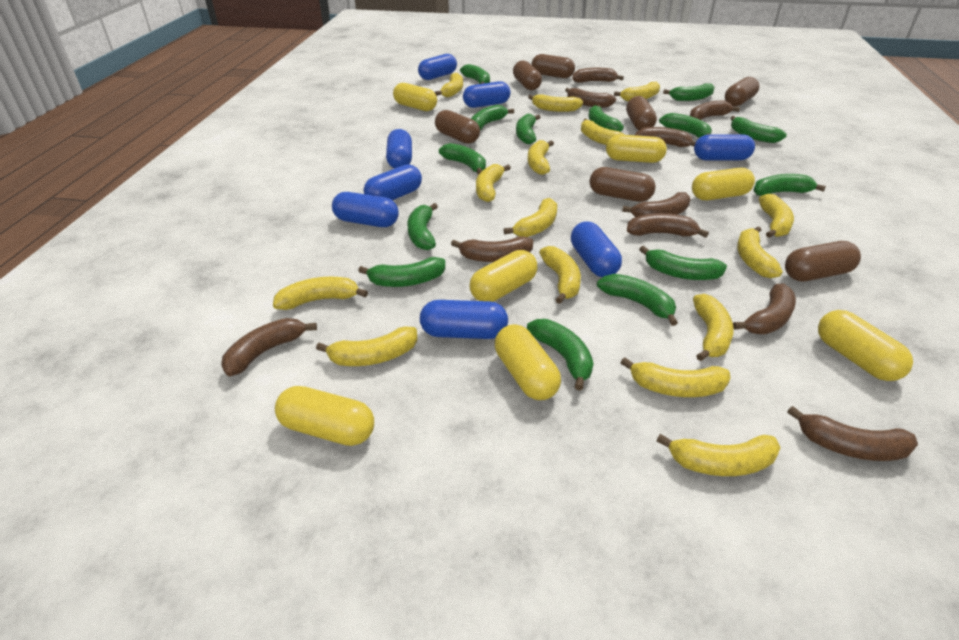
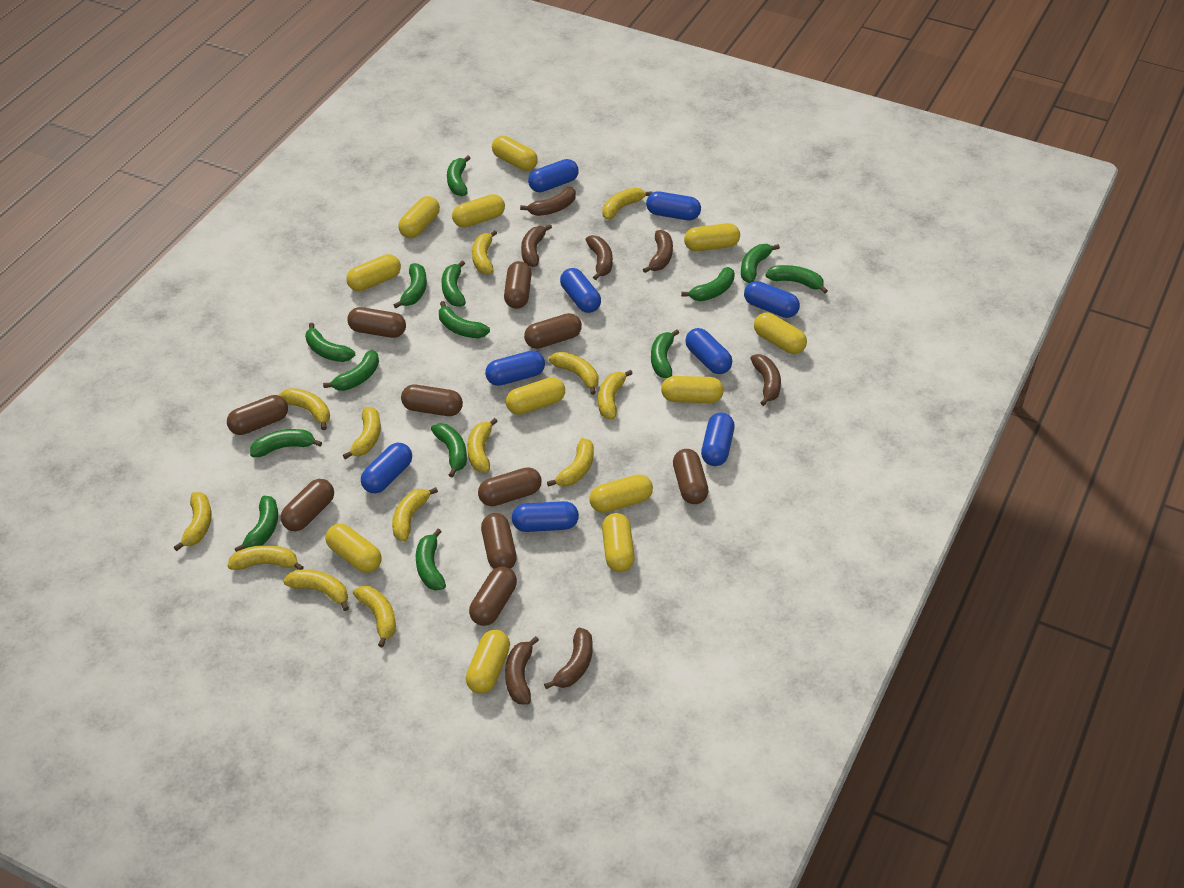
blue capsule: 8 -> 9
brown banana: 10 -> 7
brown capsule: 7 -> 10
yellow banana: 15 -> 13
yellow capsule: 7 -> 12

